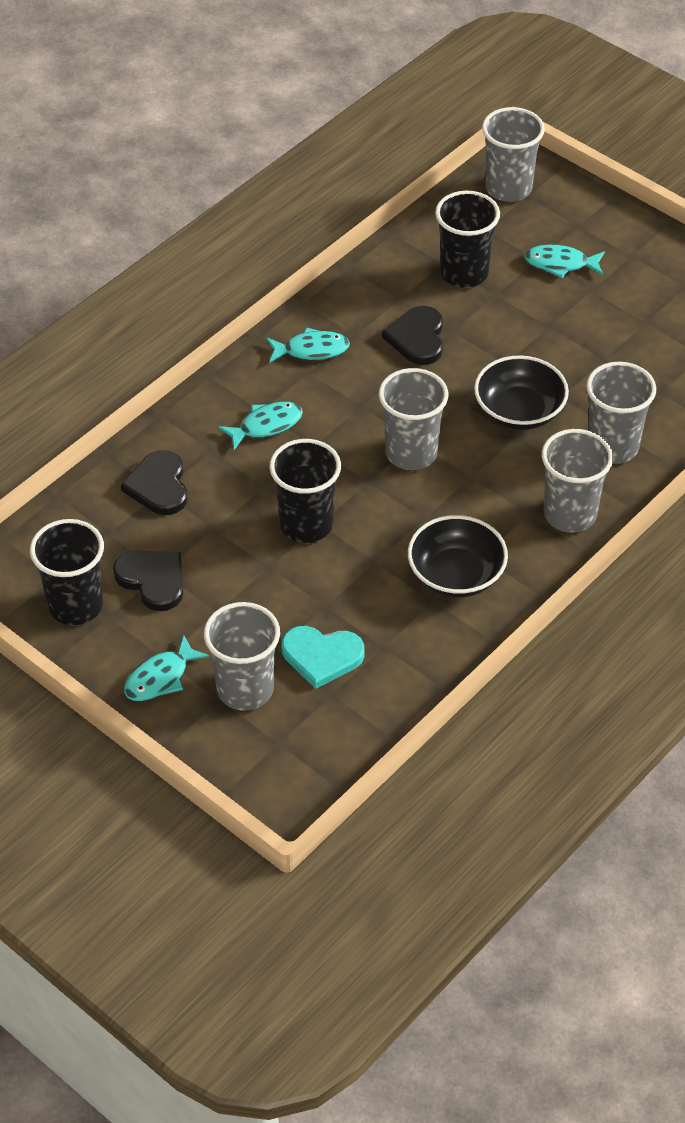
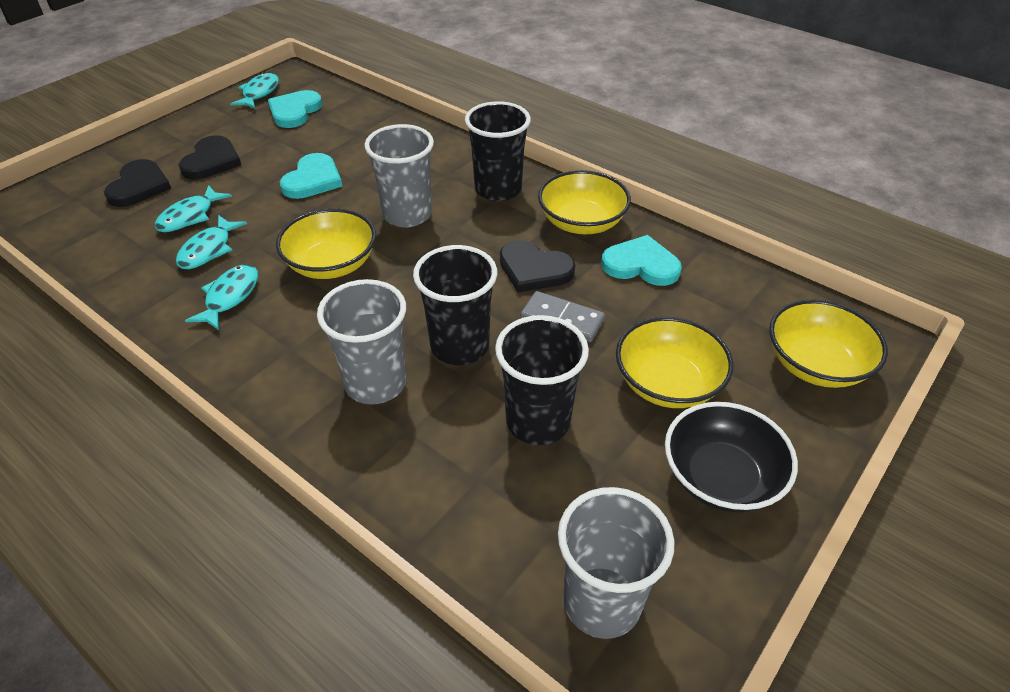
black bowl: 2 -> 1
grey cup: 5 -> 3
grey domino: 0 -> 1
turquoise heart: 1 -> 3
yellow bowl: 0 -> 4

